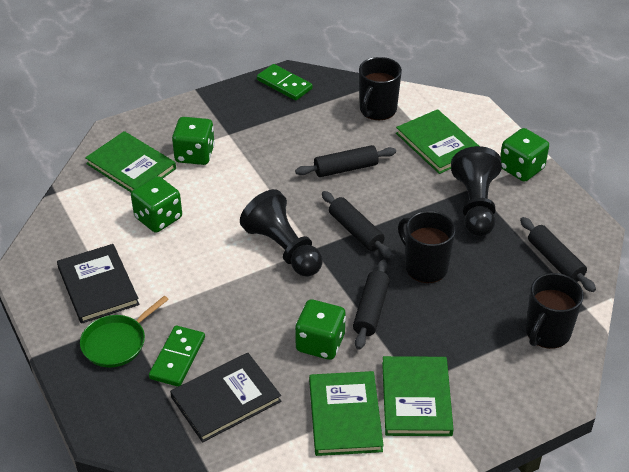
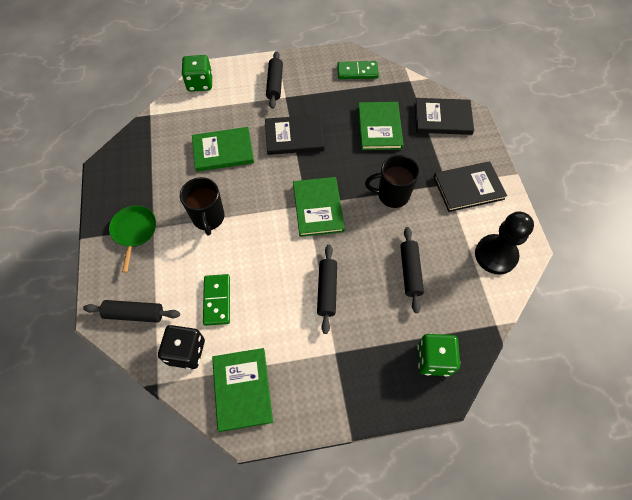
black book: 2 -> 3
black dice: 0 -> 1
black mug: 3 -> 2
black pawn: 2 -> 1
green dice: 4 -> 2

